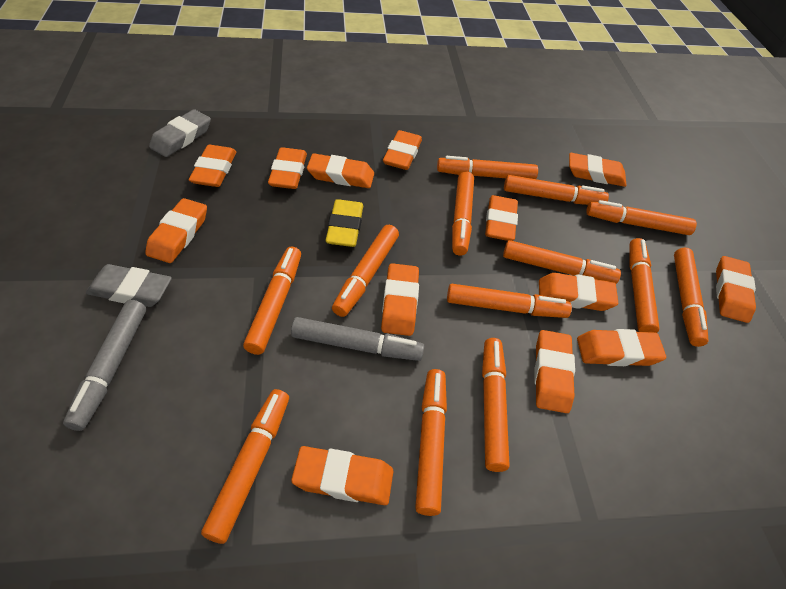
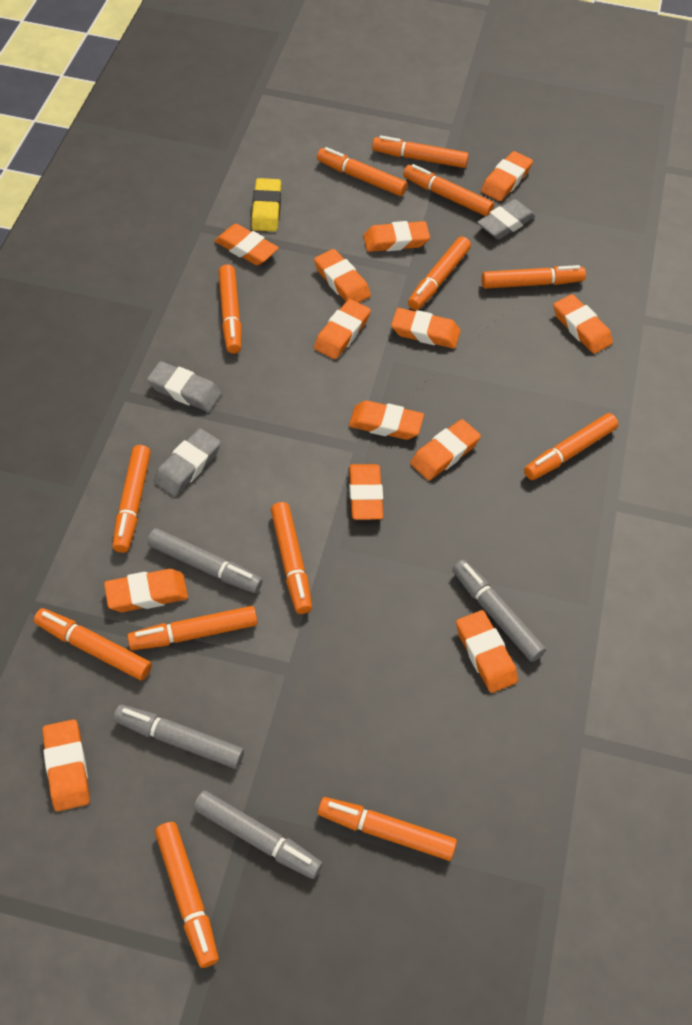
grey eraser: 2 -> 3
grey marker: 2 -> 4

